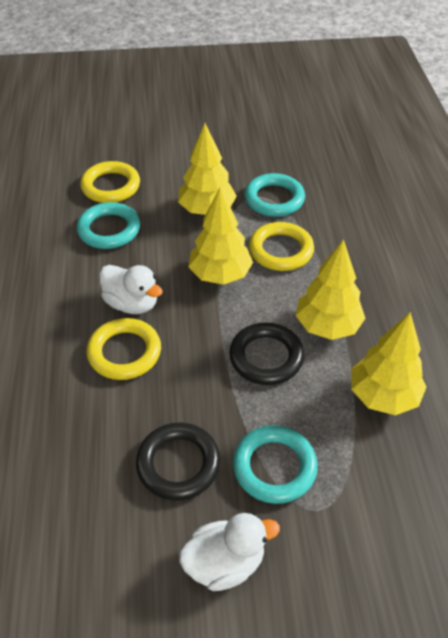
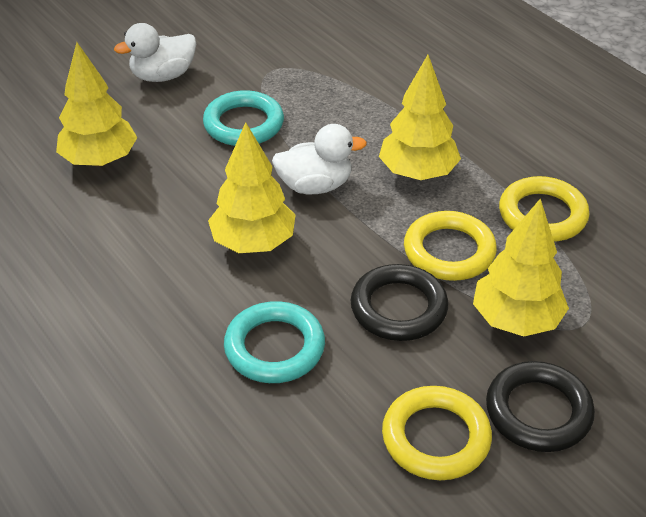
turquoise ring: 3 -> 2

